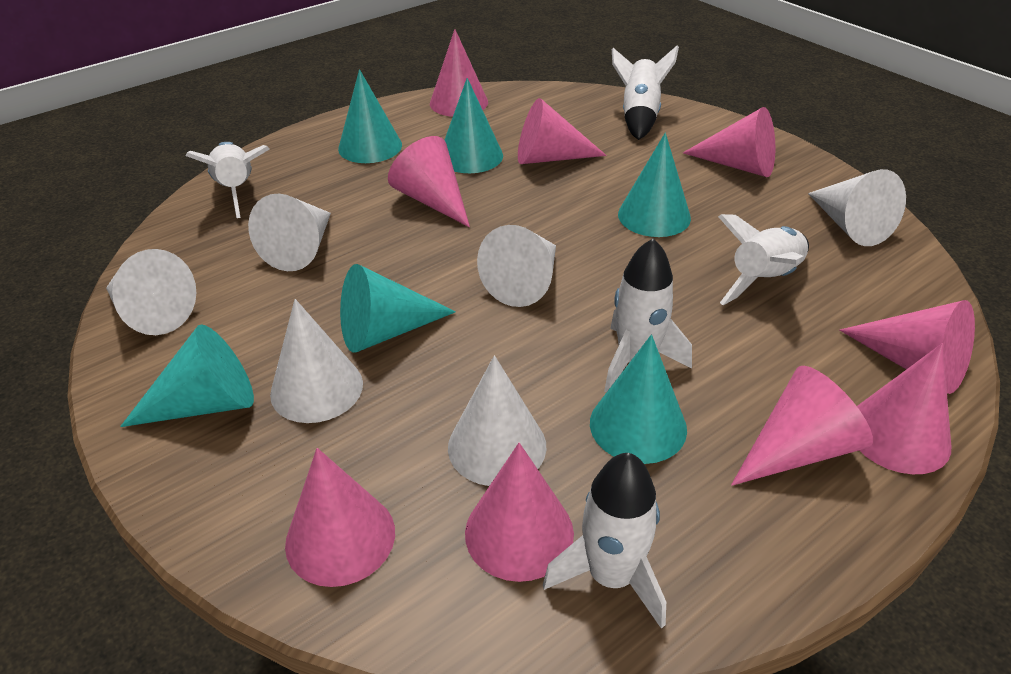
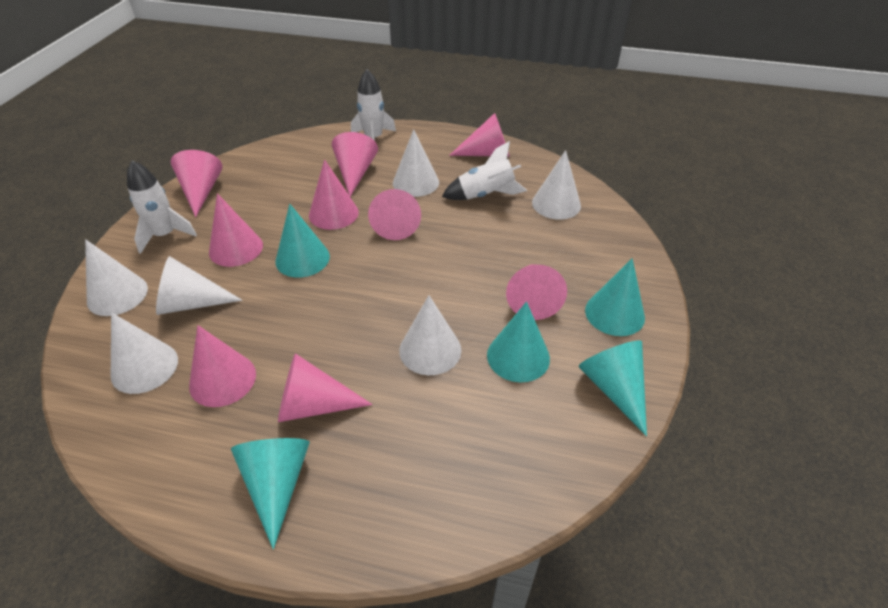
turquoise cone: 6 -> 5
white rocket: 5 -> 3

